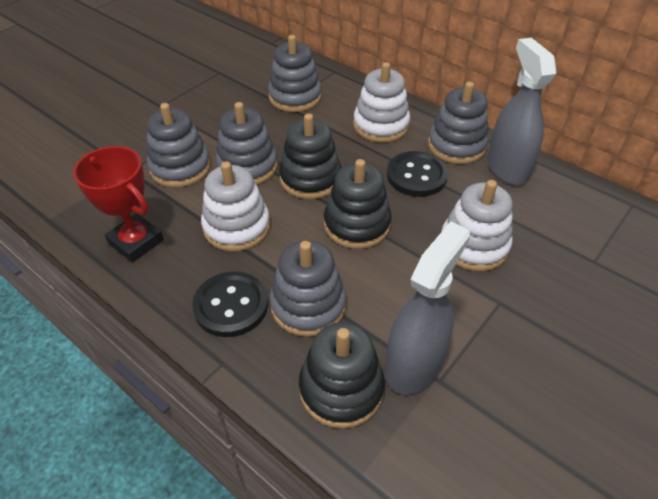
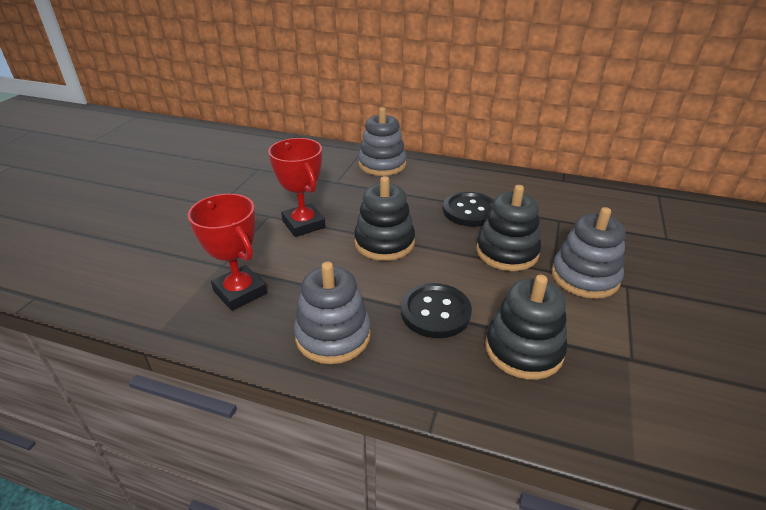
grey spray bottle: 2 -> 0
grey stacking toy: 5 -> 3
red trophy: 1 -> 2
white stacking toy: 3 -> 0

